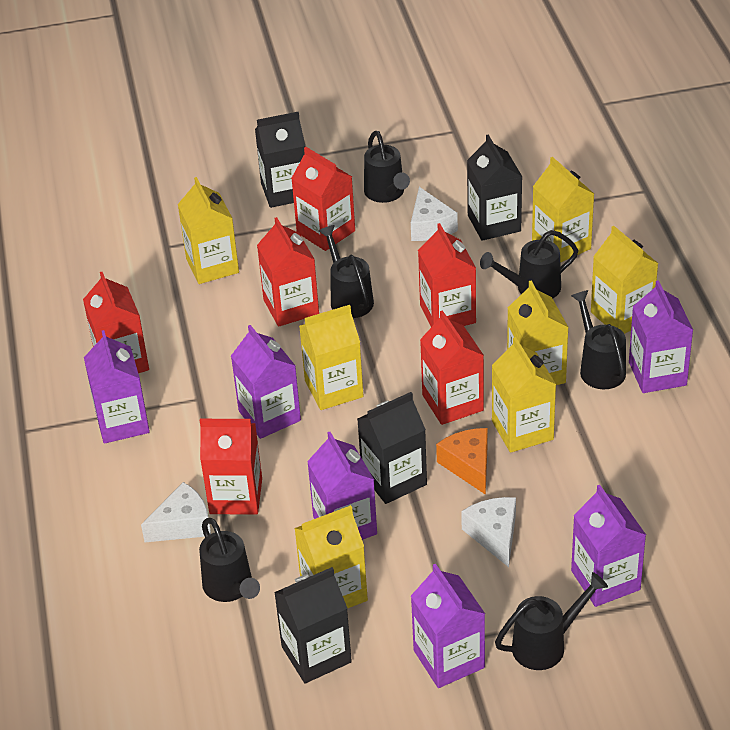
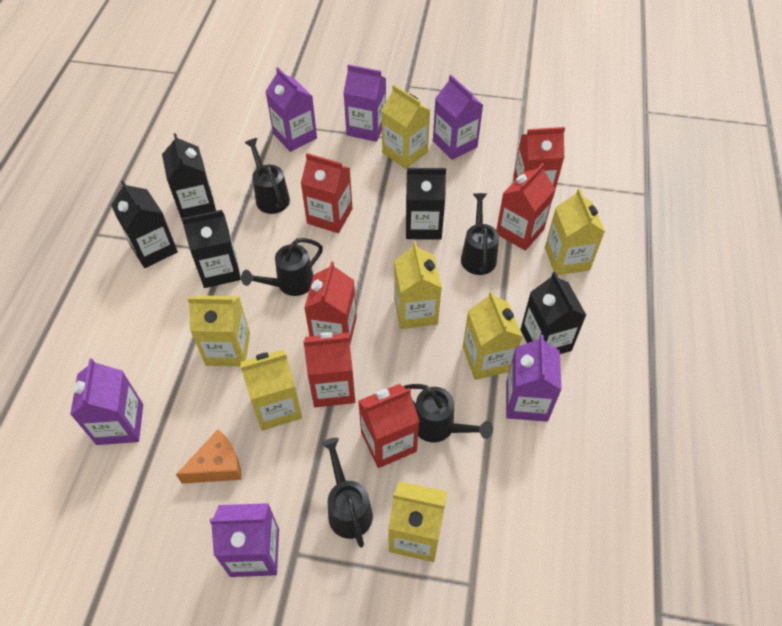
black carton: 4 -> 5
black watering can: 6 -> 5
white cheese: 3 -> 0

